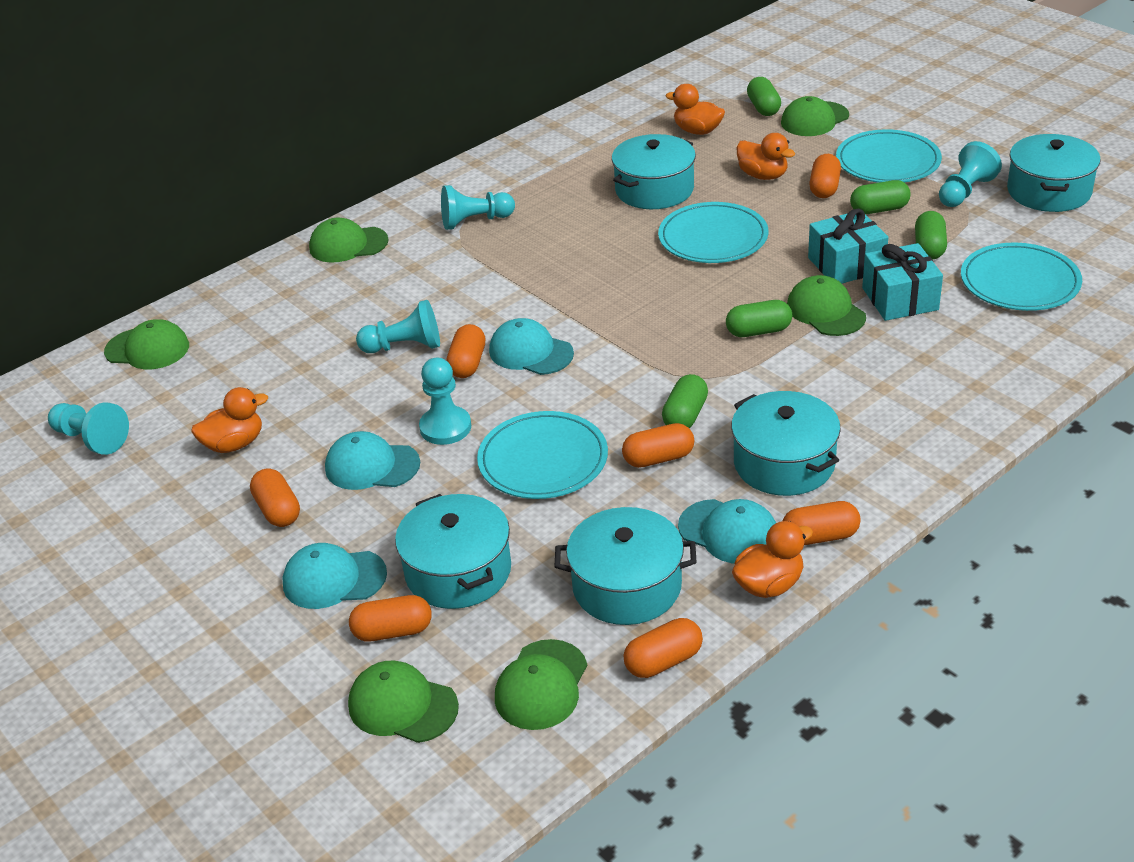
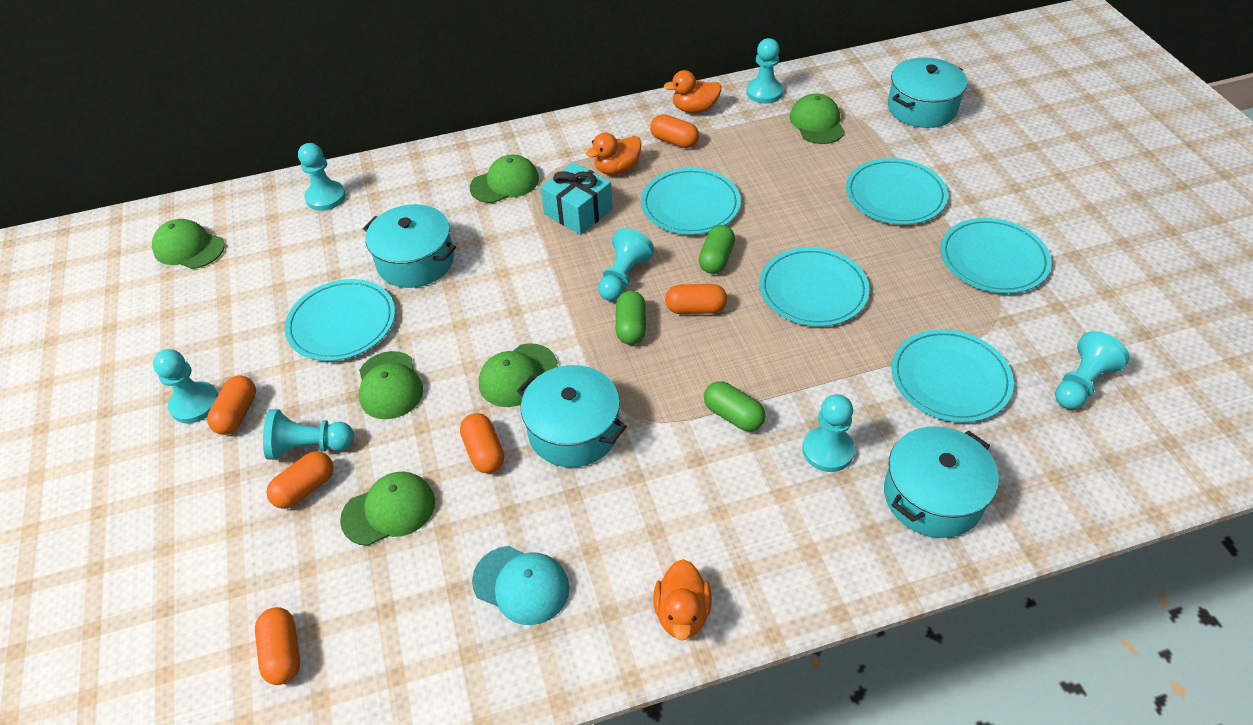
green capsule: 5 -> 3
orange capsule: 7 -> 6
orange duck: 4 -> 3
turquoise cap: 4 -> 1
turquoise gift: 2 -> 1
turquoise pawn: 5 -> 7
turquoise plate: 4 -> 6
turquoise pot: 5 -> 4

